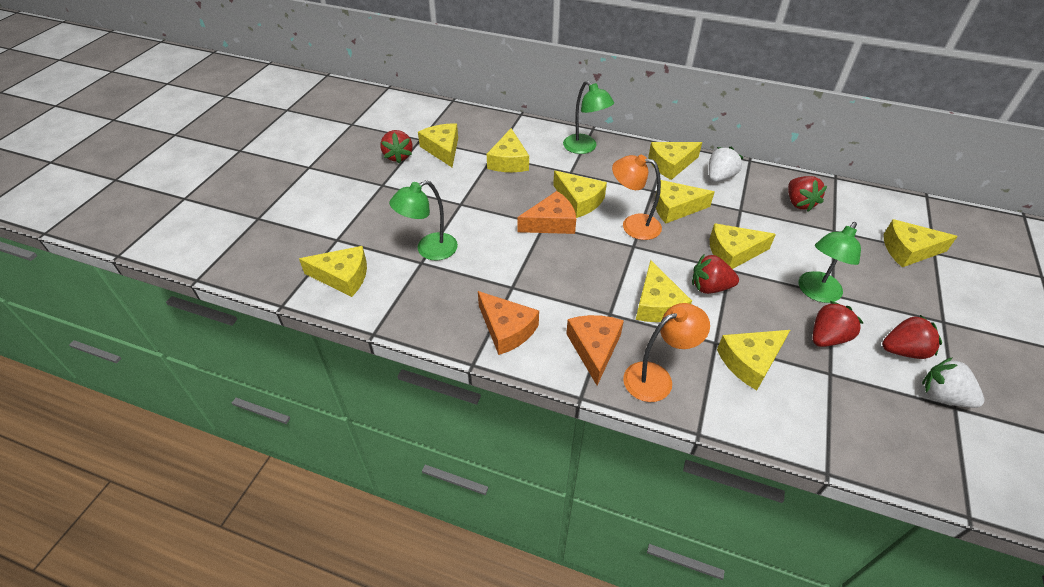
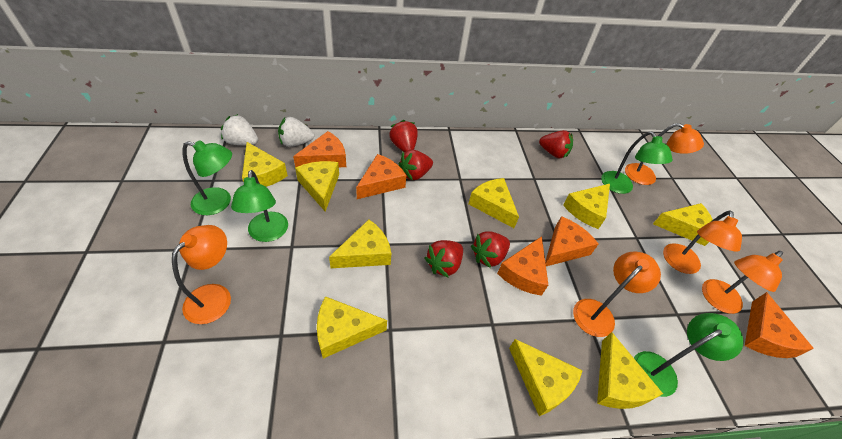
green lamp: 3 -> 4
orange cheese: 3 -> 5
orange lamp: 2 -> 5
yellow cheese: 10 -> 9

